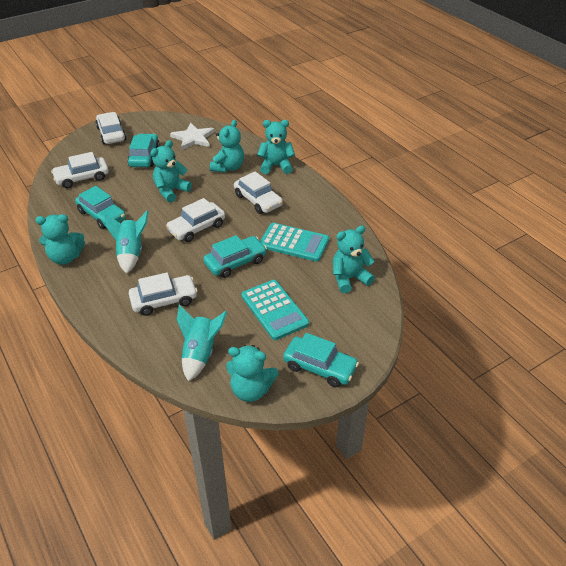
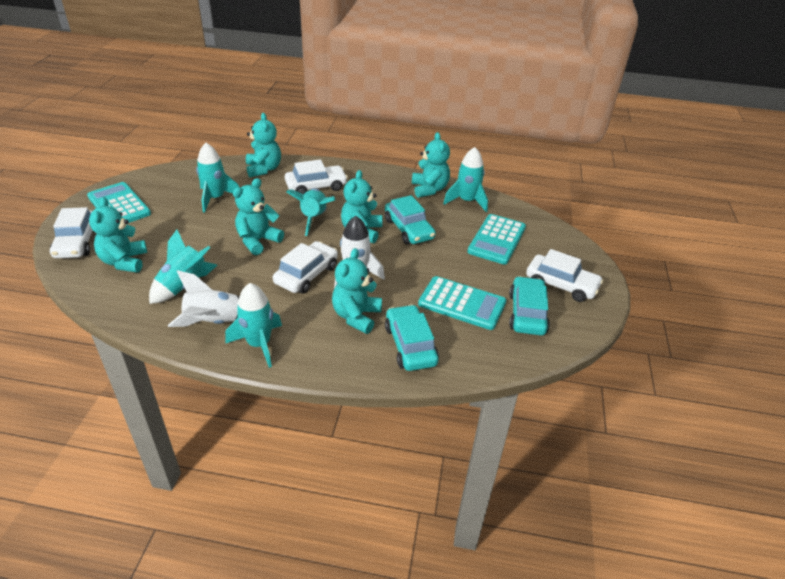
turquoise calculator: 2 -> 3
turquoise car: 4 -> 3
turquoise rocket: 2 -> 5
white car: 5 -> 4
white rocket: 0 -> 2
white star: 1 -> 0

